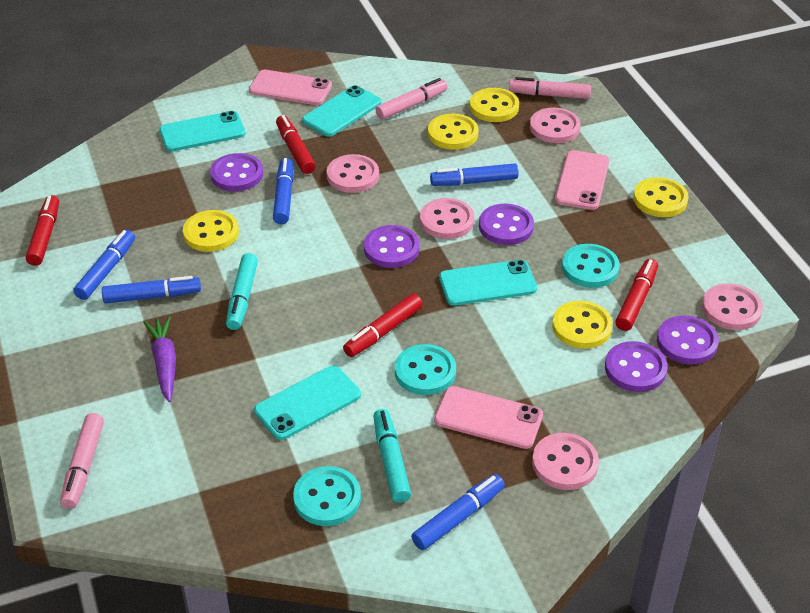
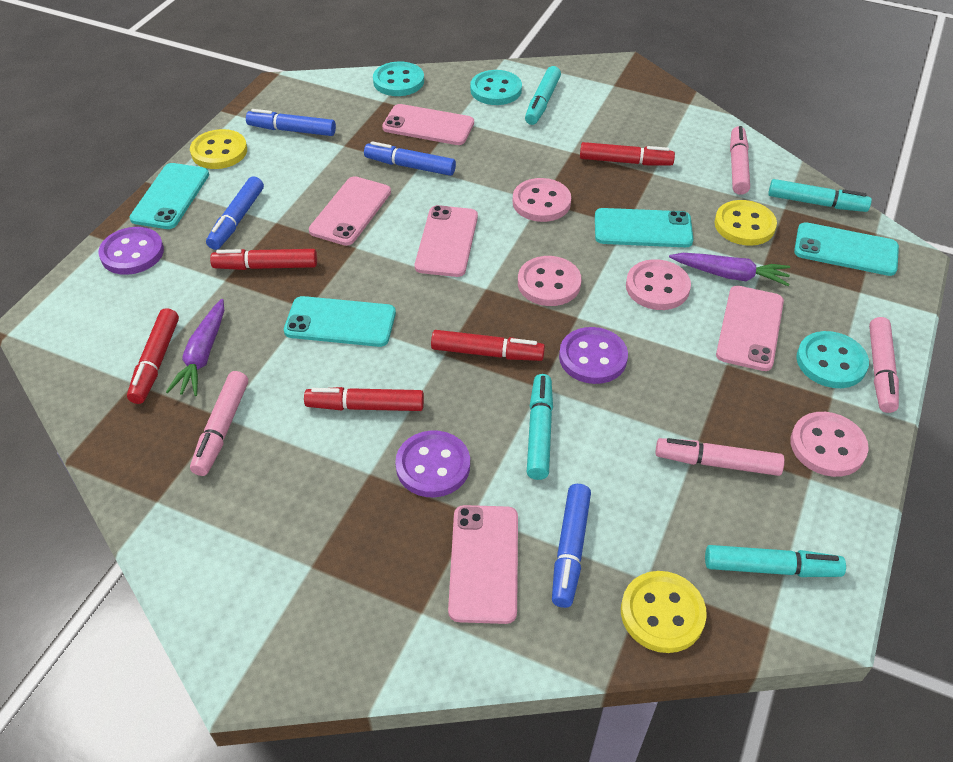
blue marker: 5 -> 4
pink button: 5 -> 4
pink marker: 3 -> 4
pink phone: 3 -> 5
purple button: 5 -> 3
purple carrot: 1 -> 2
red marker: 4 -> 5
turquoise marker: 2 -> 4
yellow button: 5 -> 3

